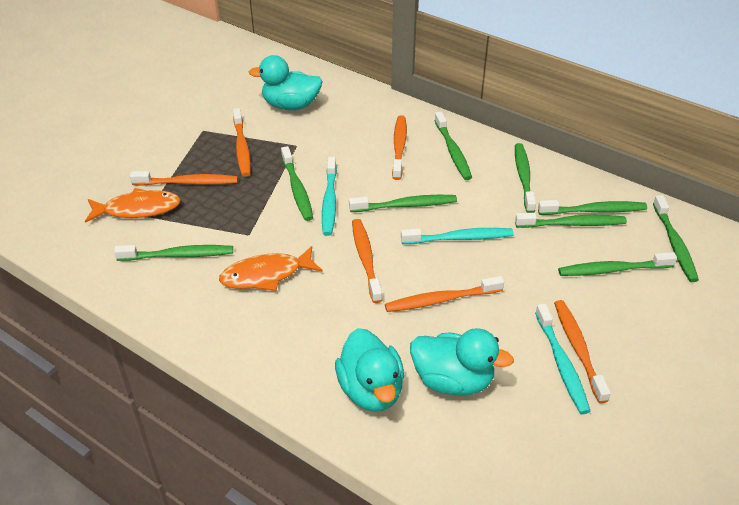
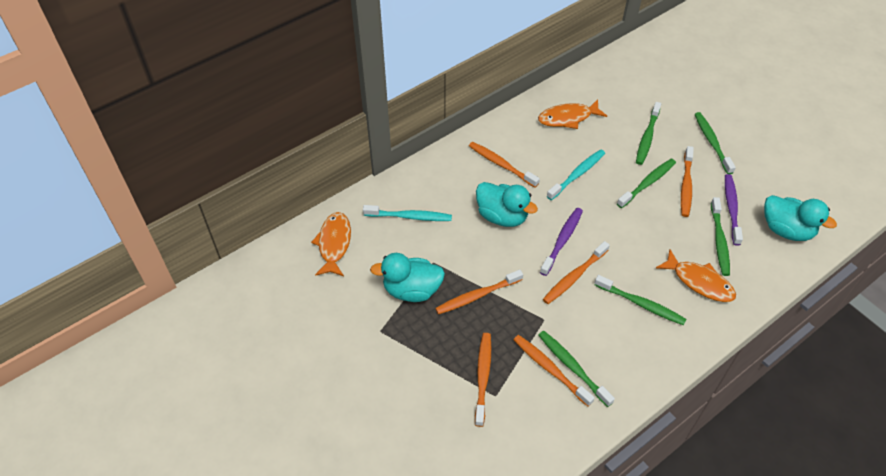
green toothbrush: 9 -> 6
orange fish: 2 -> 3
purple toothbrush: 0 -> 2
turquoise toothbrush: 3 -> 2

